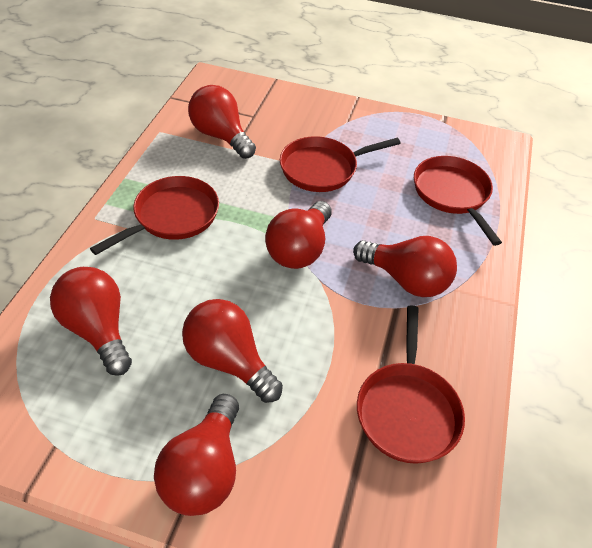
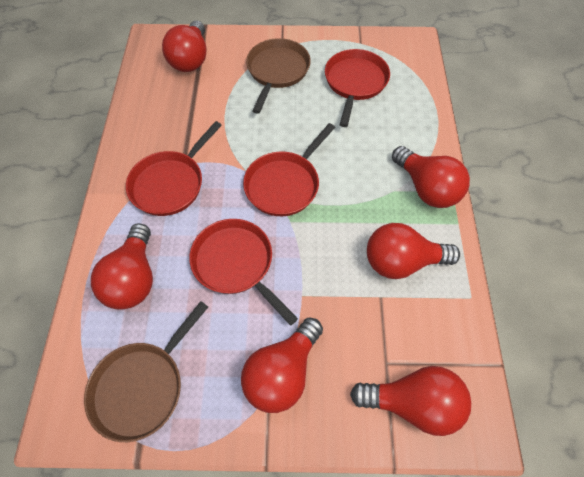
brown pan: 0 -> 2

